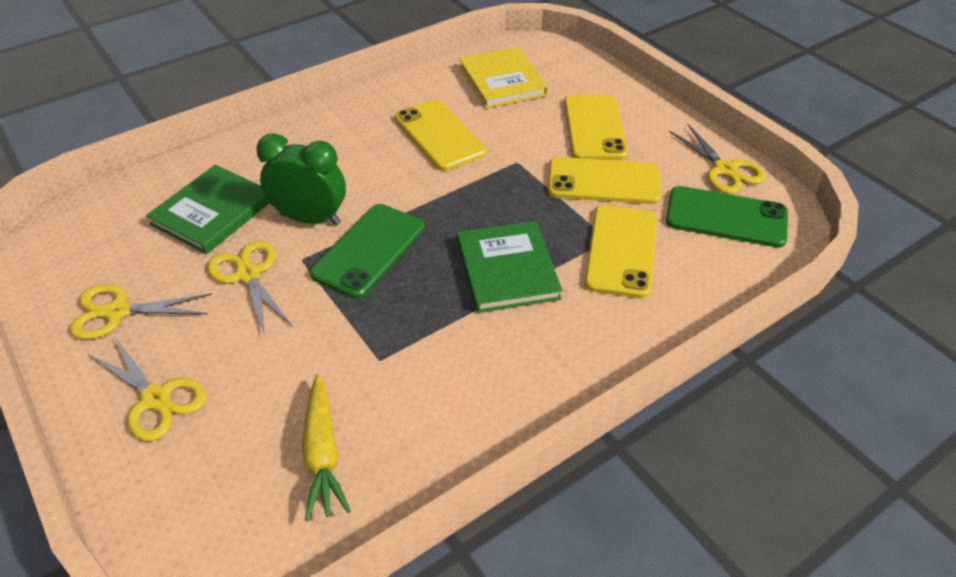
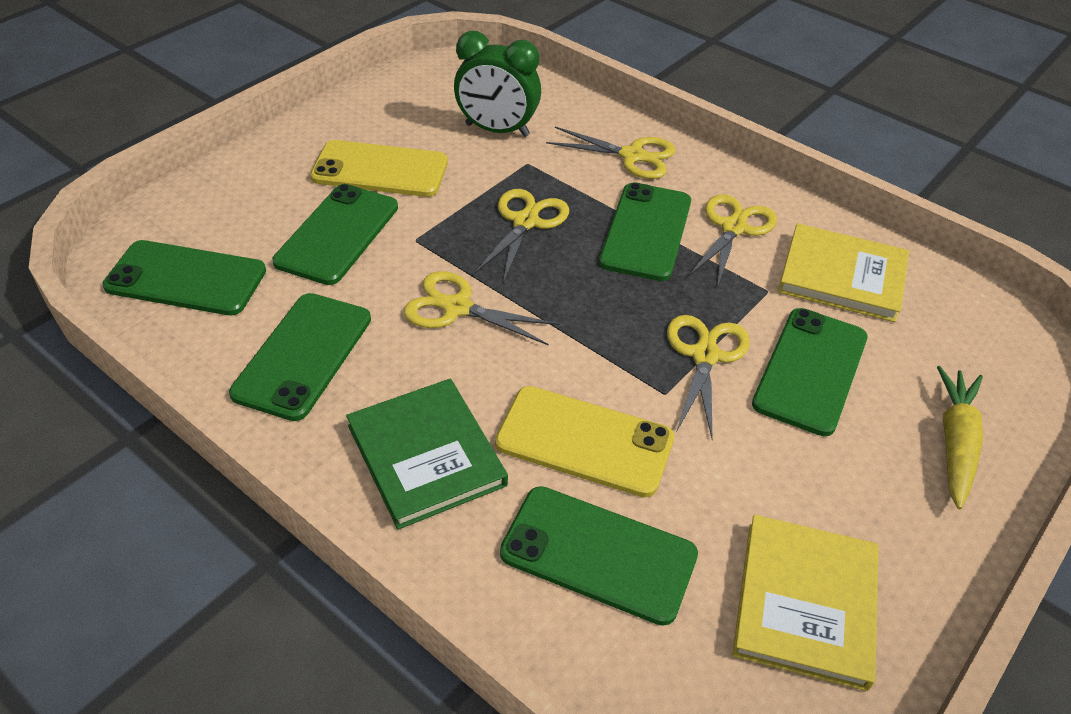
green book: 2 -> 1
green phone: 2 -> 6
yellow book: 1 -> 2
yellow phone: 4 -> 2
yellow scissors: 4 -> 5

